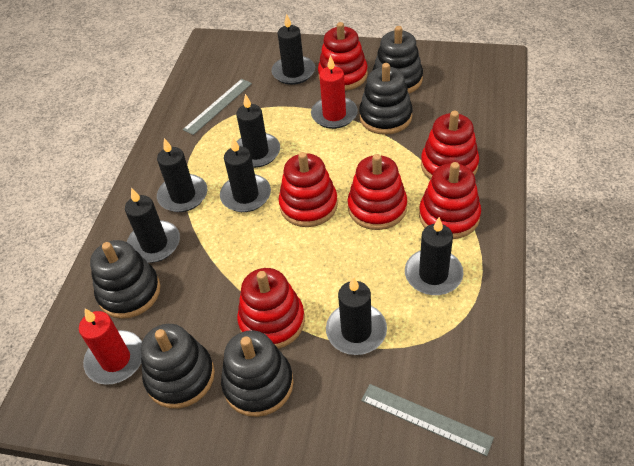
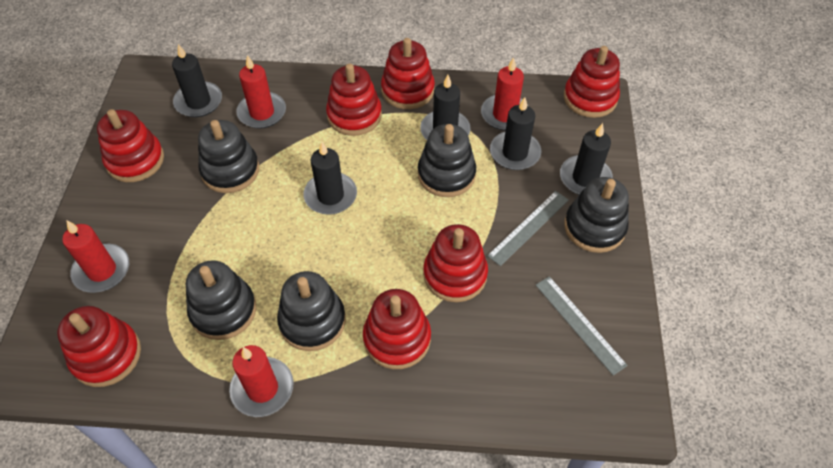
black candle: 7 -> 5
red candle: 2 -> 4
red stacking toy: 6 -> 7

